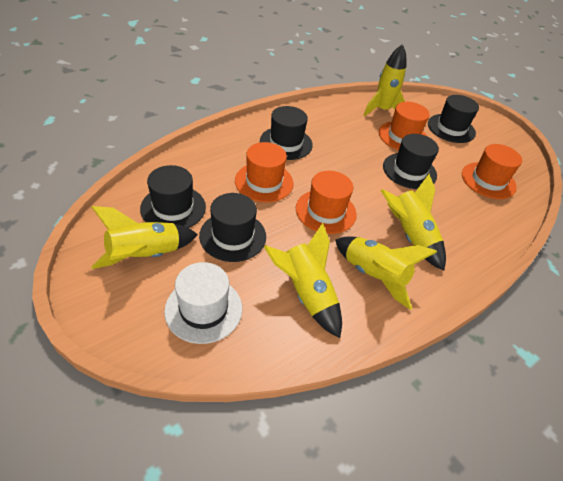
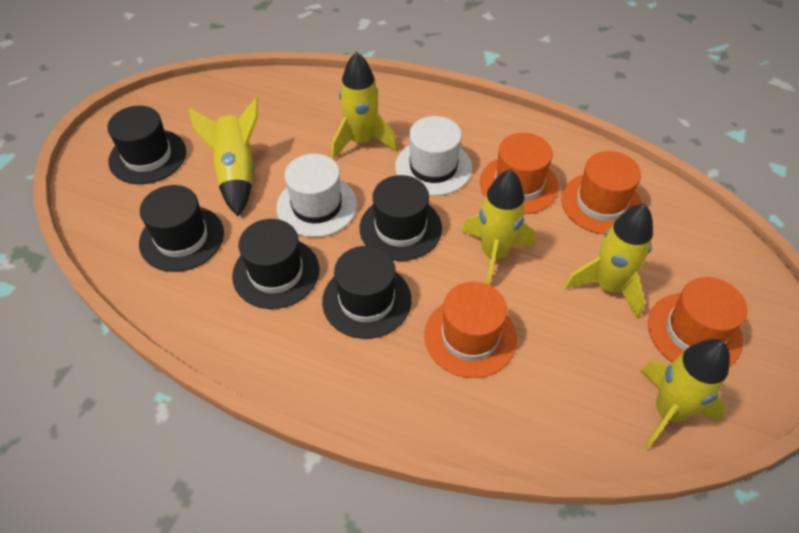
white hat: 1 -> 2

